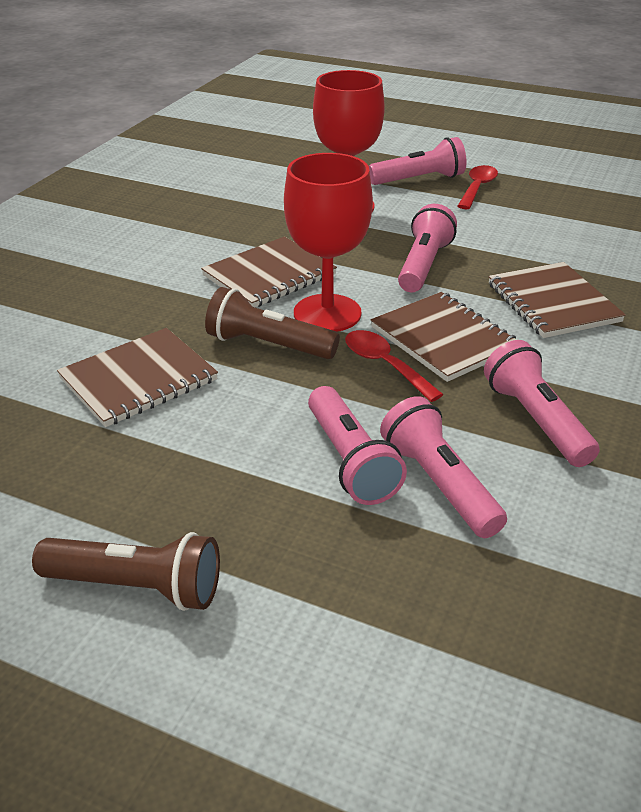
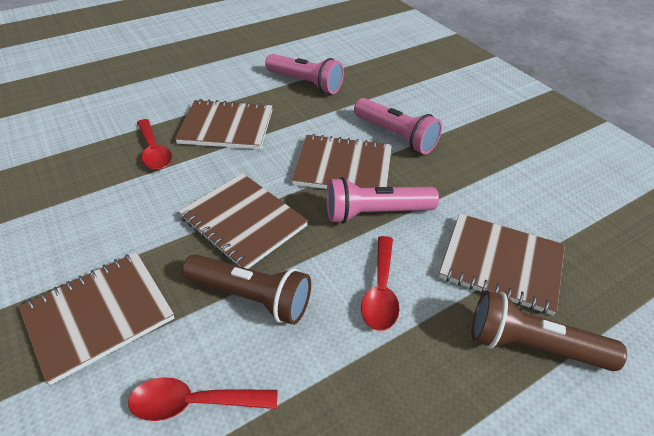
brown notebook: 4 -> 5
pink flashlight: 5 -> 3
red goblet: 2 -> 0
red spoon: 2 -> 3

